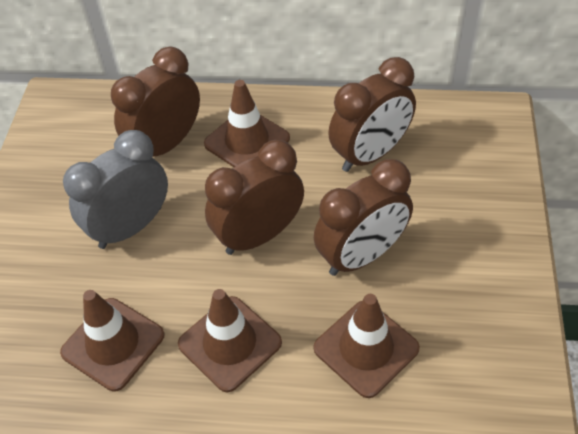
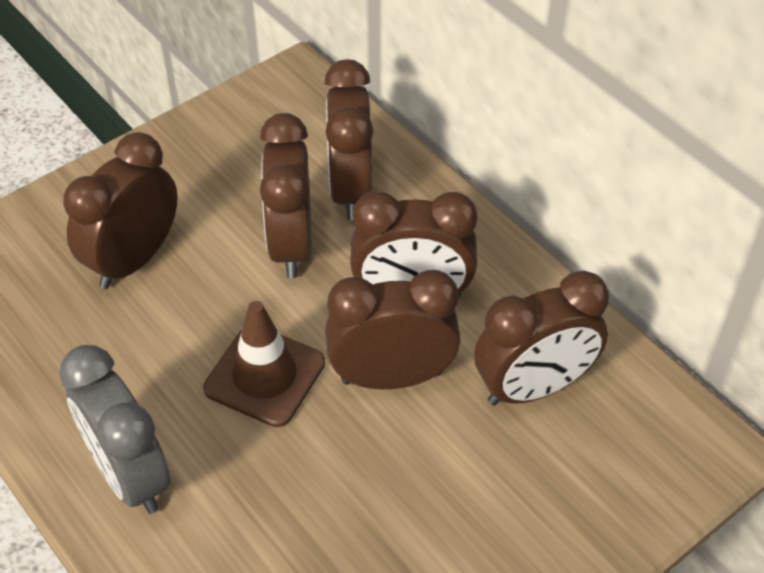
brown clock: 4 -> 6
brown traffic cone: 4 -> 1

